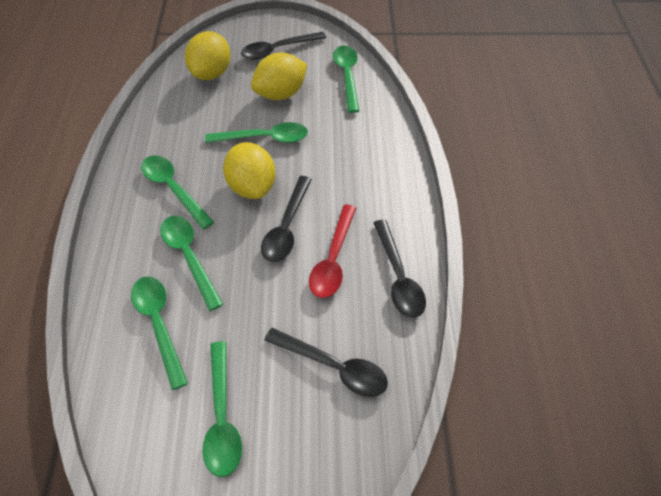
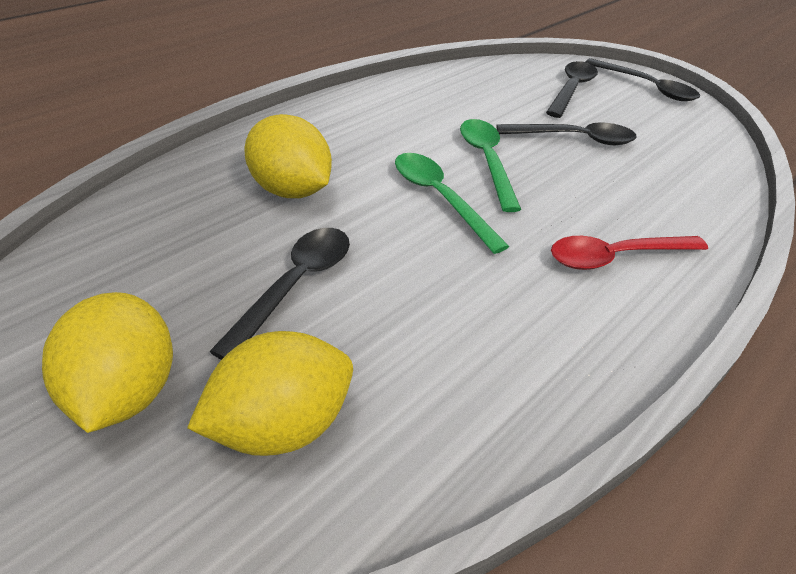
green spoon: 6 -> 2

